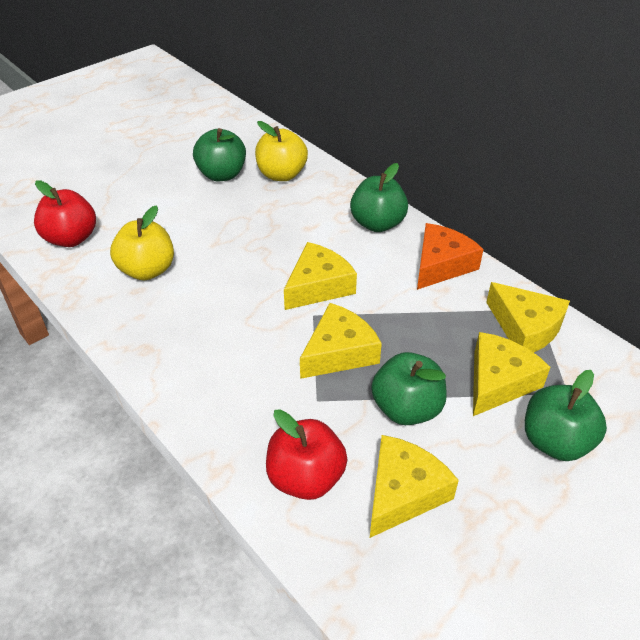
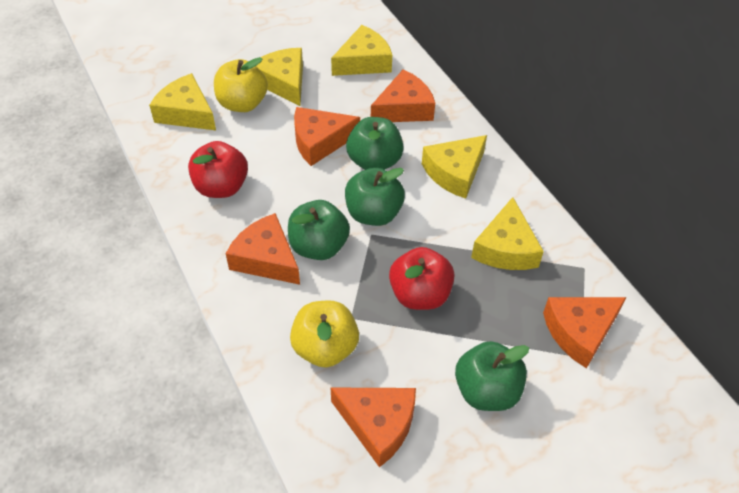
orange cheese: 1 -> 5

